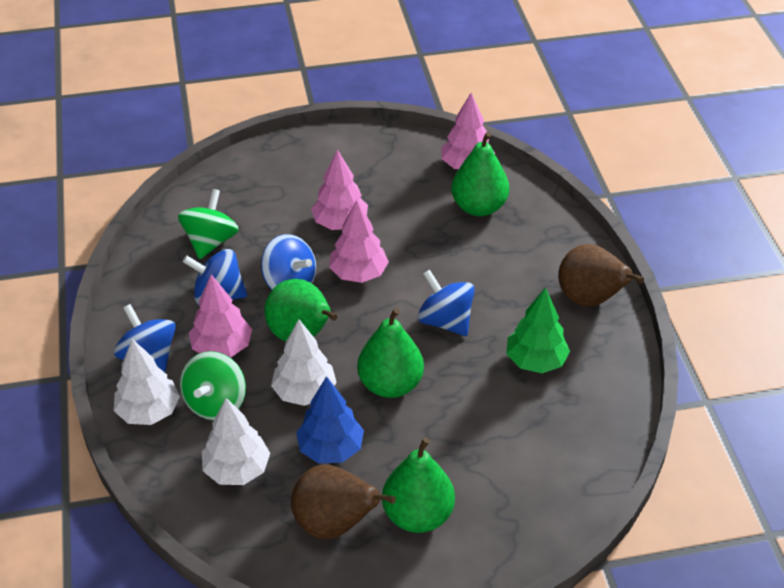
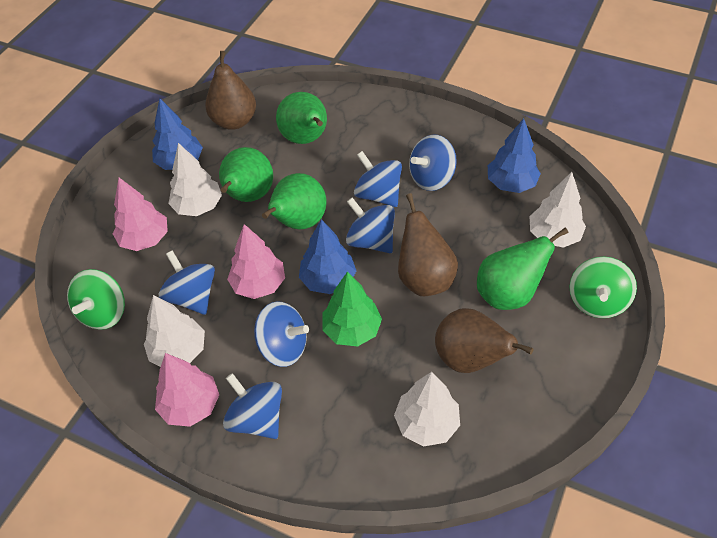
blue spinning top: 4 -> 6
blue tree: 1 -> 3
brown pear: 2 -> 3
pink tree: 4 -> 3
white tree: 3 -> 4

